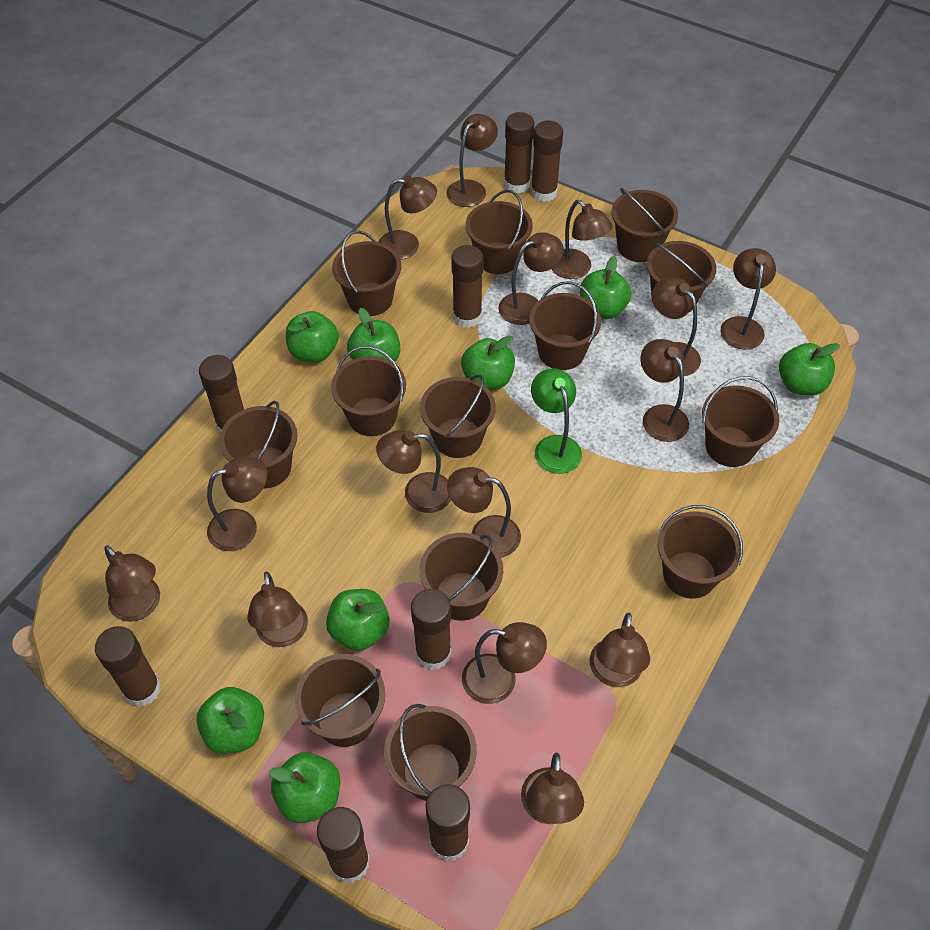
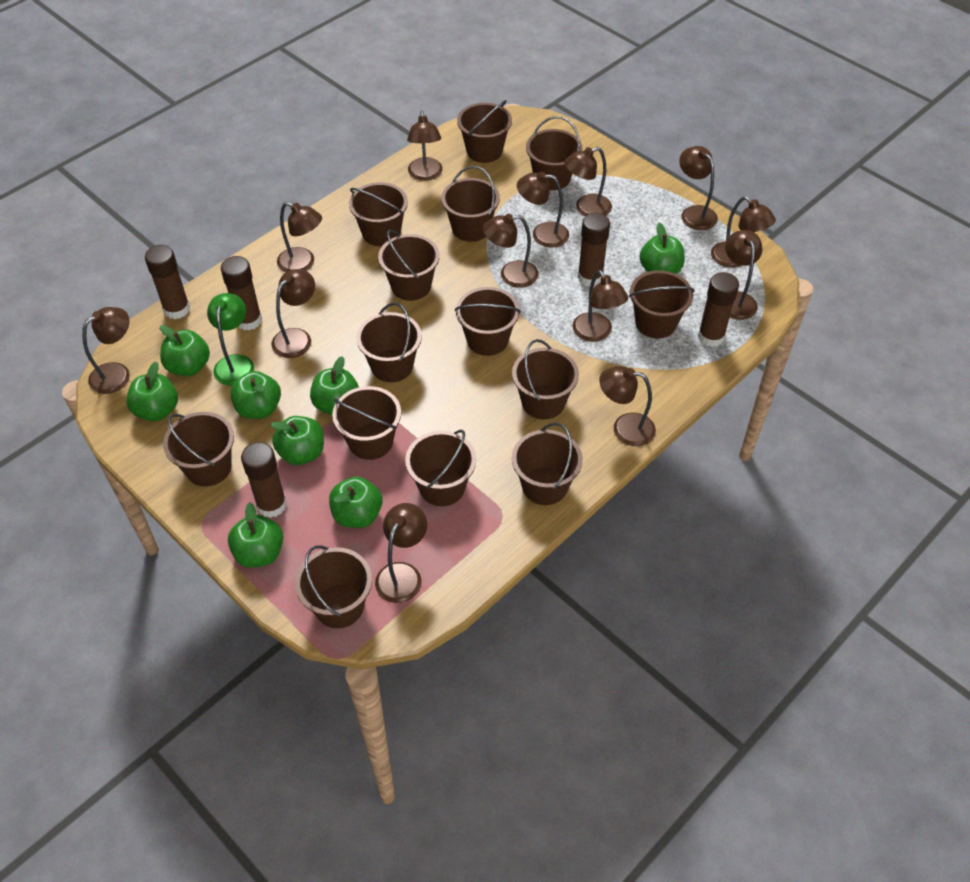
brown bucket: 13 -> 14
brown glue stick: 8 -> 5
brown lamp: 15 -> 13

